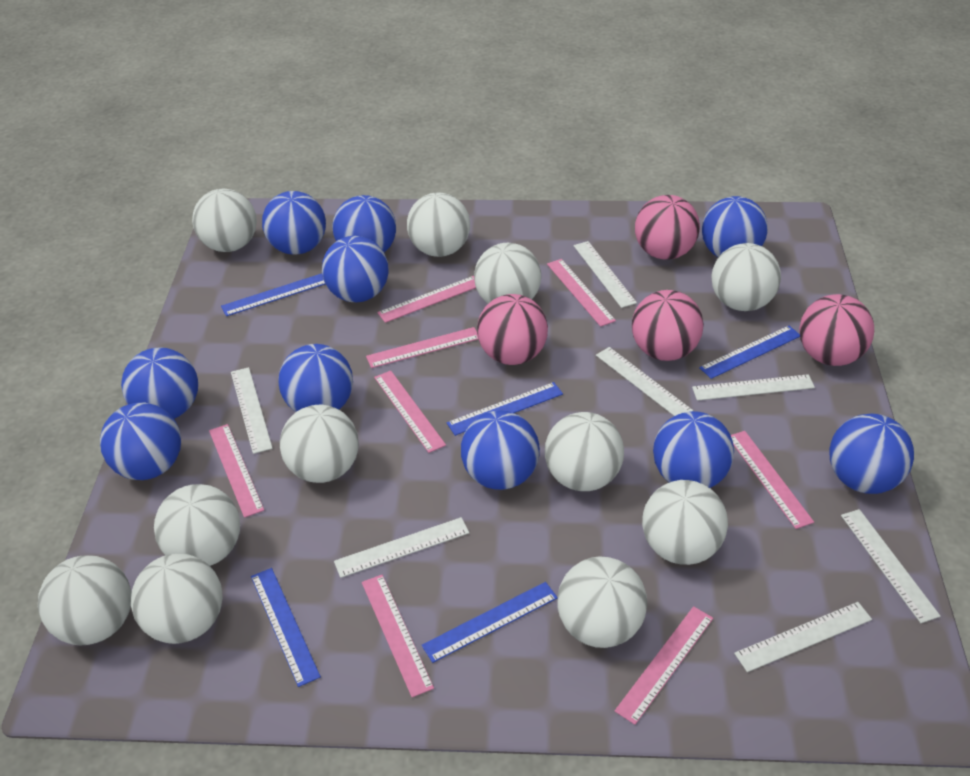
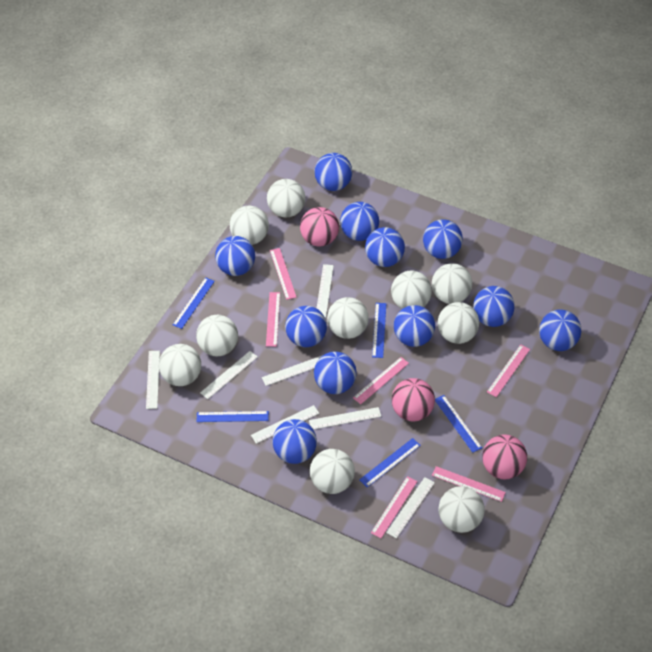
blue ball: 10 -> 11
pink ball: 4 -> 3
pink ruler: 8 -> 6
white ball: 11 -> 10

